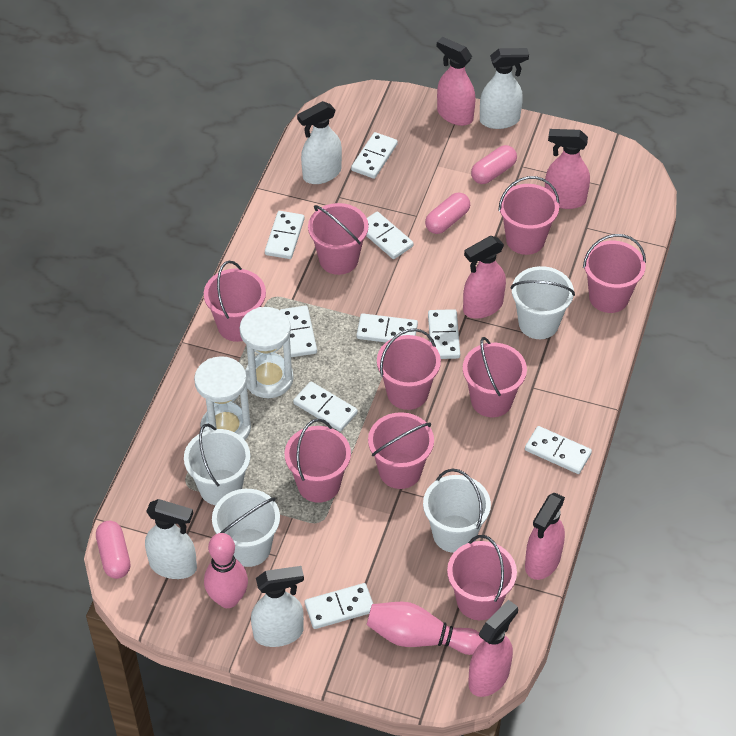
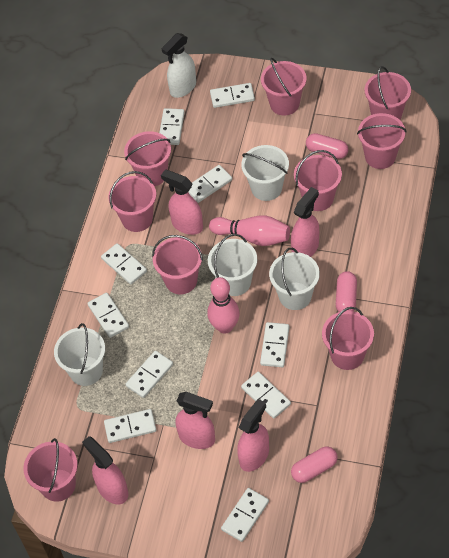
white domino: 9 -> 10
white hourglass: 2 -> 0
white spray bottle: 4 -> 1

